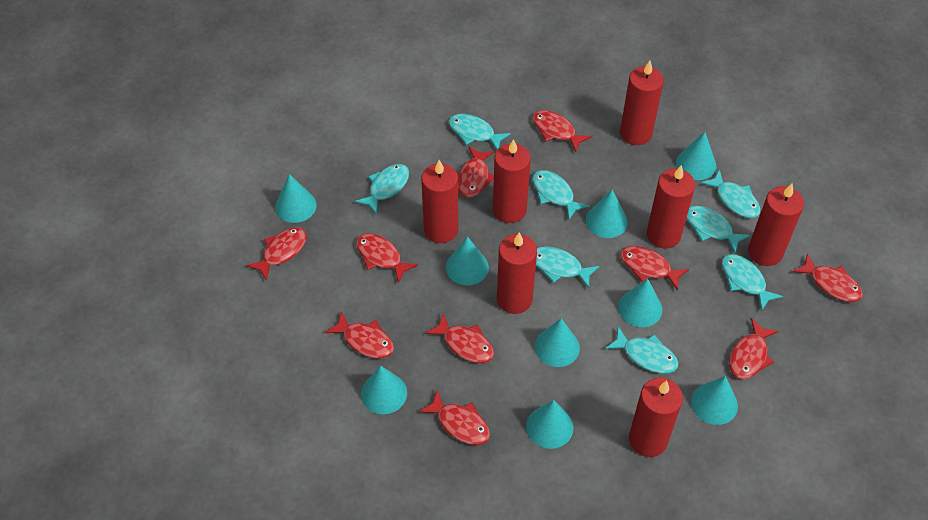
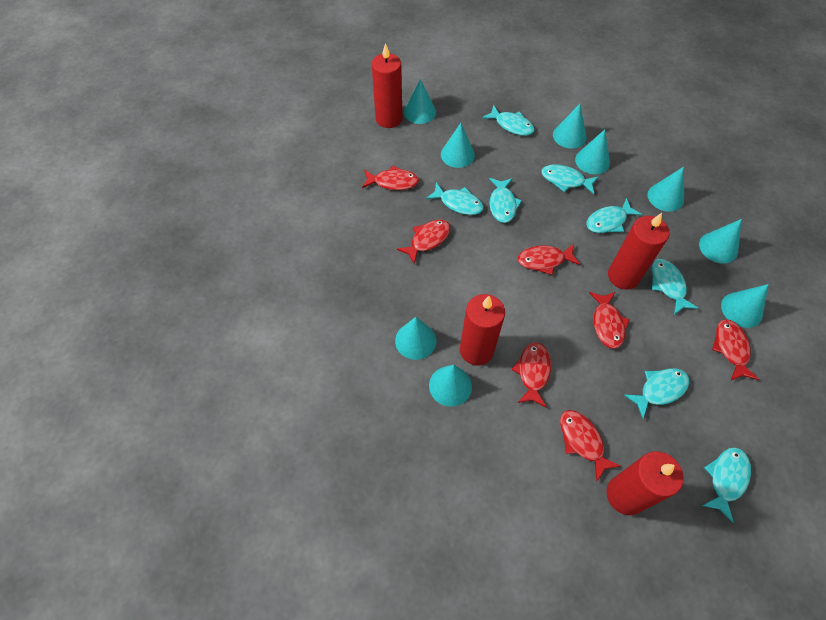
red candle: 7 -> 4
red fish: 10 -> 7

